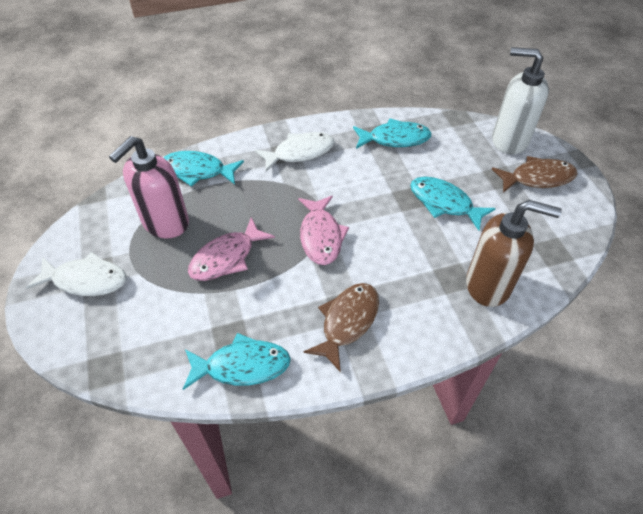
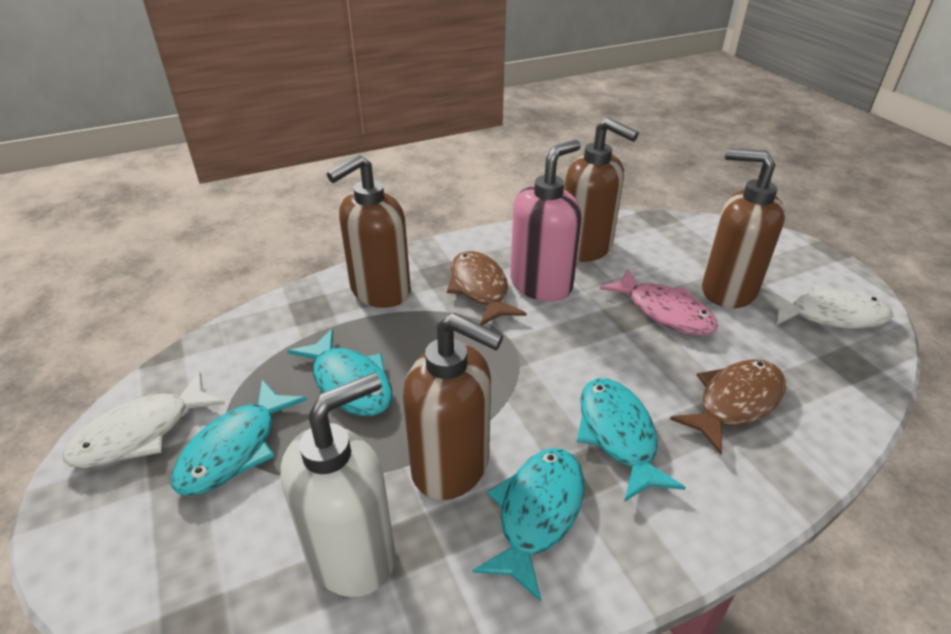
brown soap dispenser: 1 -> 4
pink fish: 2 -> 1

